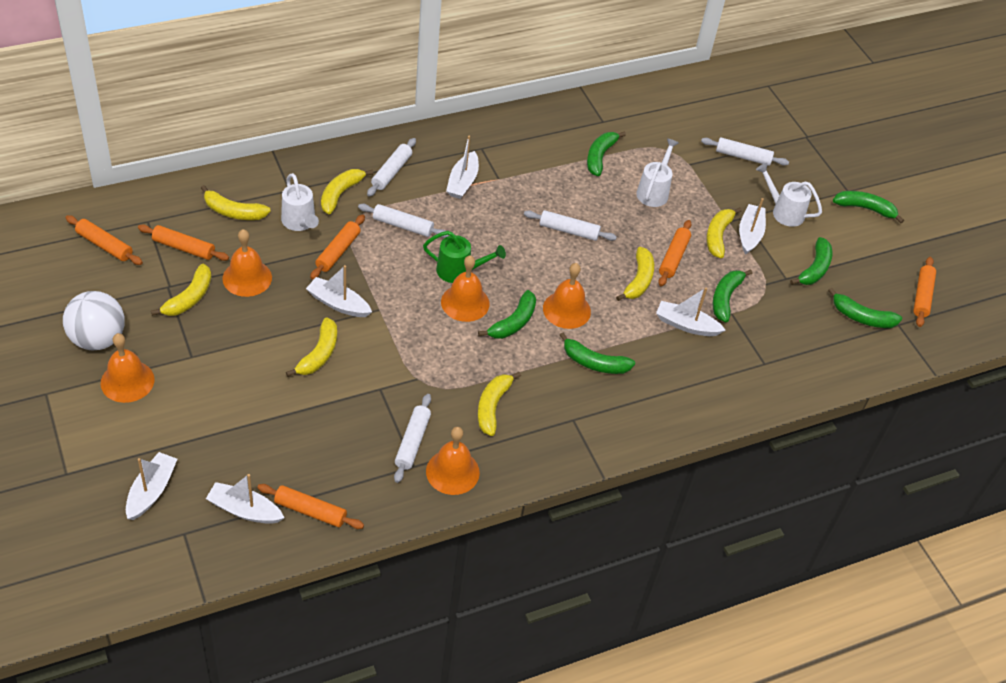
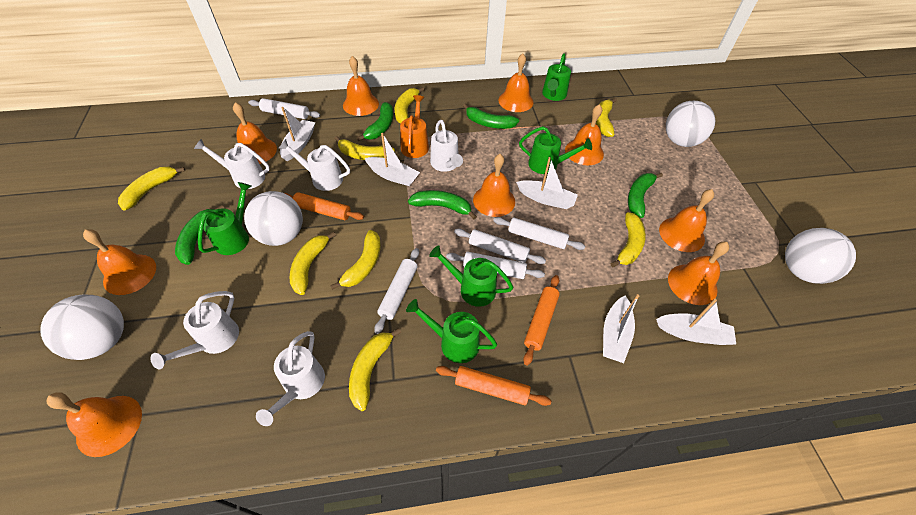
green banana: 7 -> 5
green watering can: 1 -> 5
orange bell: 5 -> 9
orange rolling pin: 6 -> 3
orange watering can: 0 -> 1
white ball: 1 -> 4
white boat: 6 -> 5
white watering can: 3 -> 5
yellow banana: 7 -> 8

